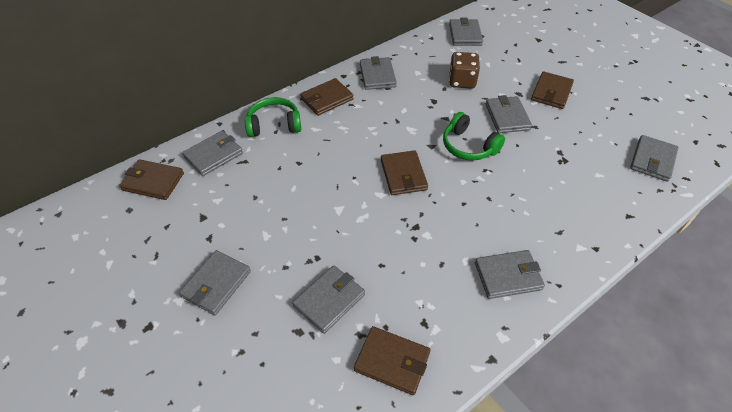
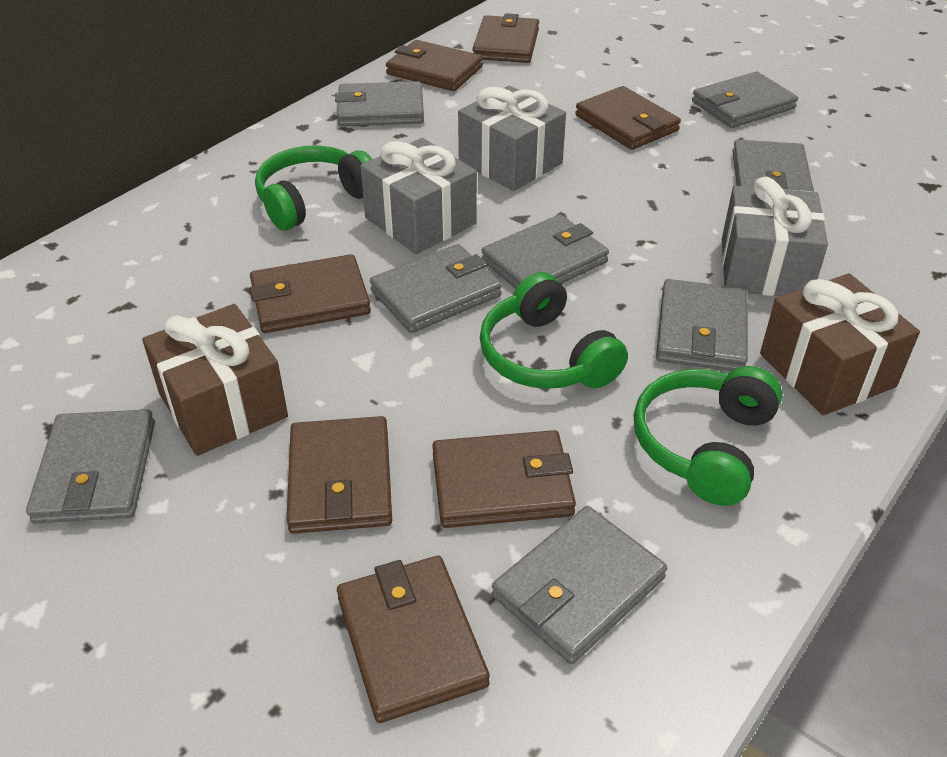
brown dice: 1 -> 0
brown gift: 0 -> 2
brown wallet: 5 -> 7
green headphones: 2 -> 3
grey gift: 0 -> 3

